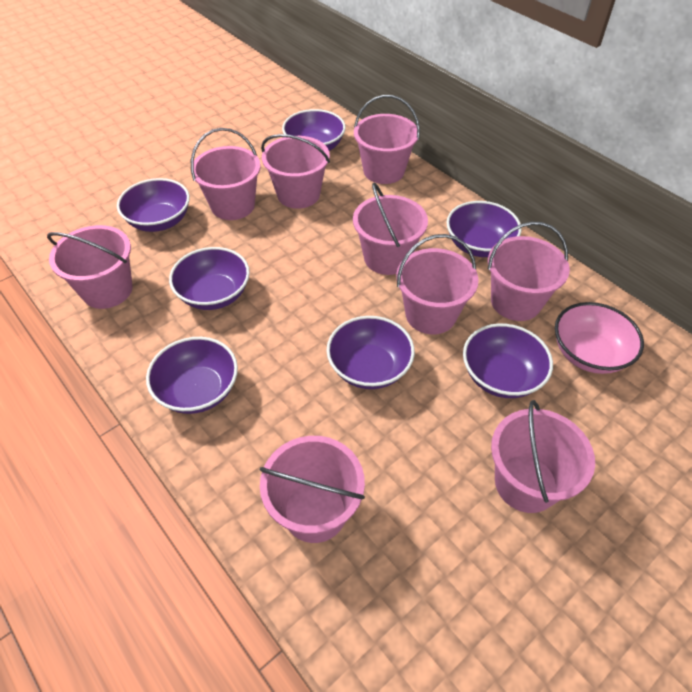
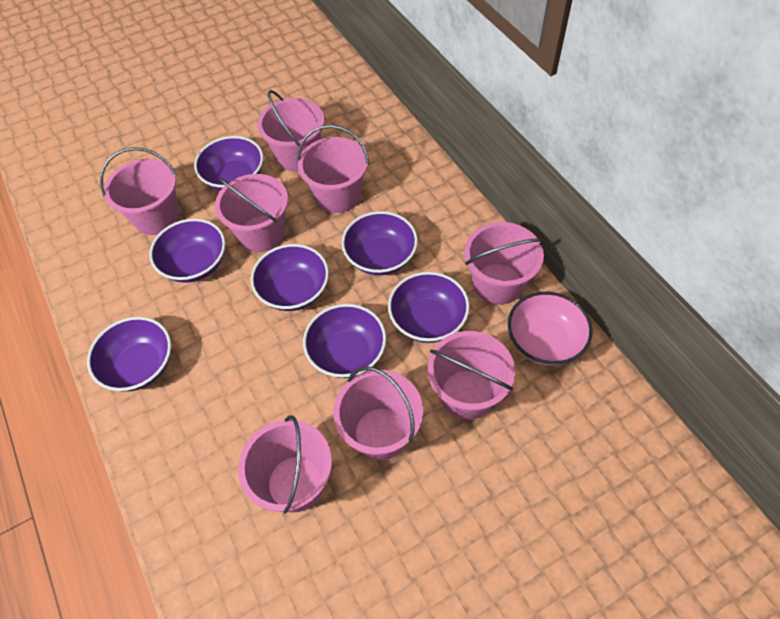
pink bucket: 9 -> 8

